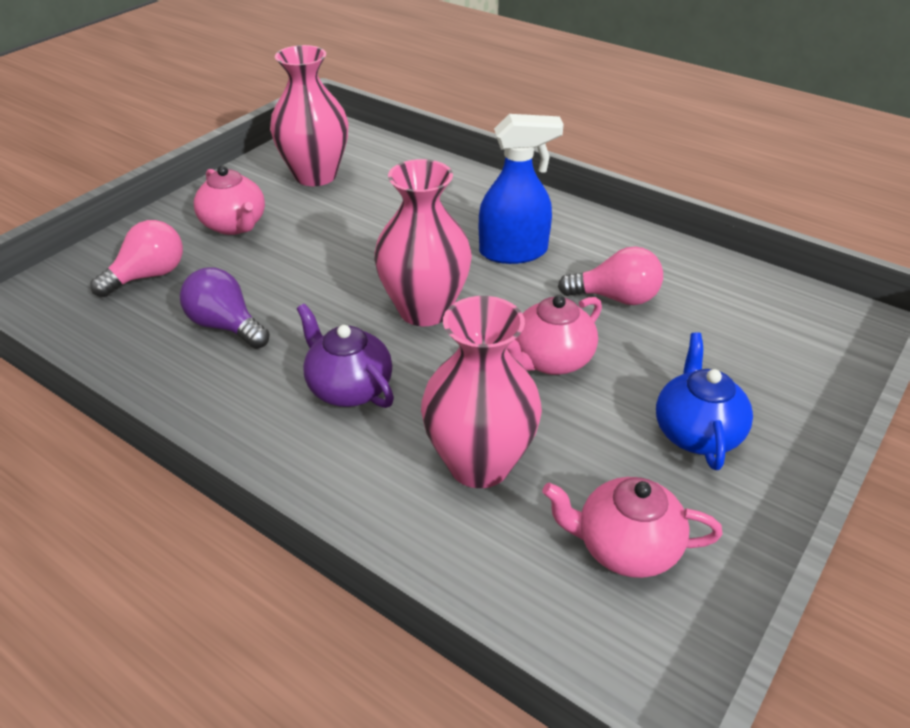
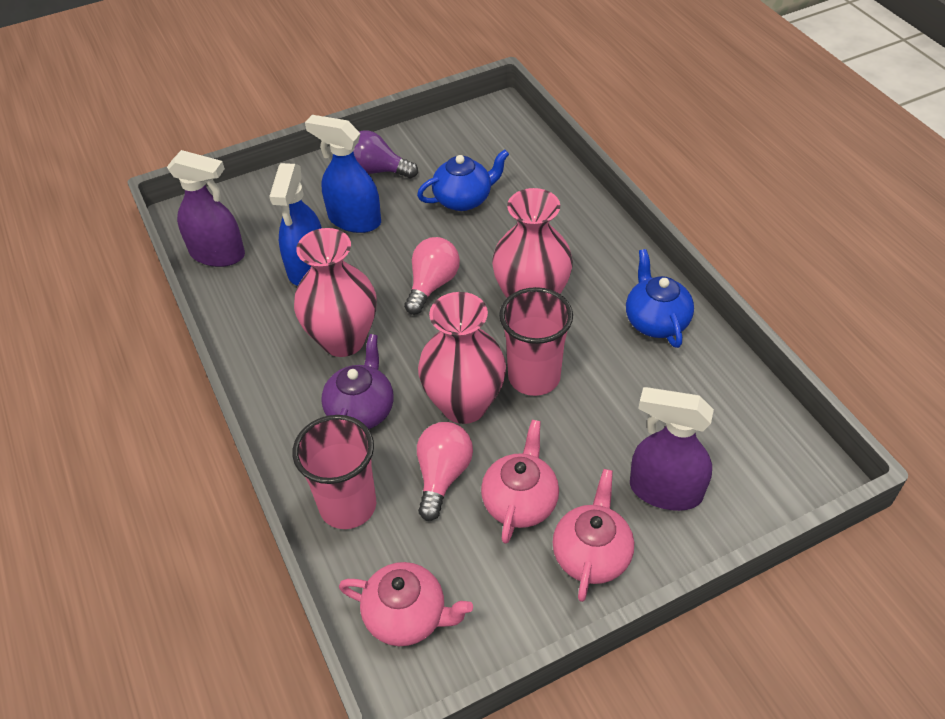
blue spray bottle: 1 -> 2
blue teapot: 1 -> 2
pink cup: 0 -> 2
purple spray bottle: 0 -> 2

